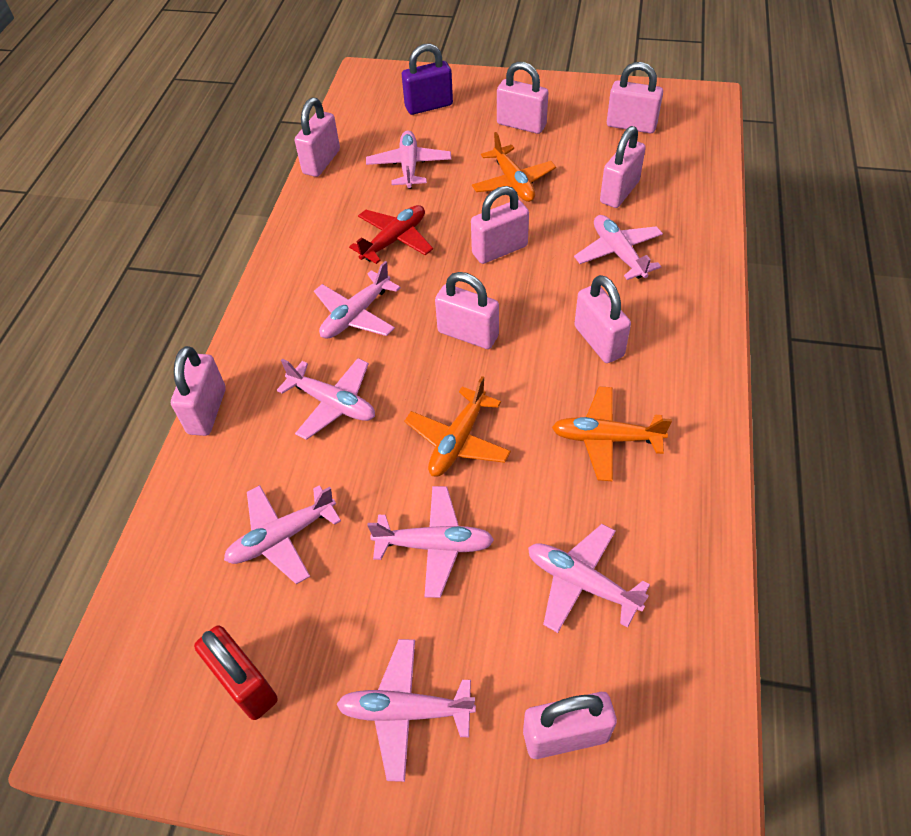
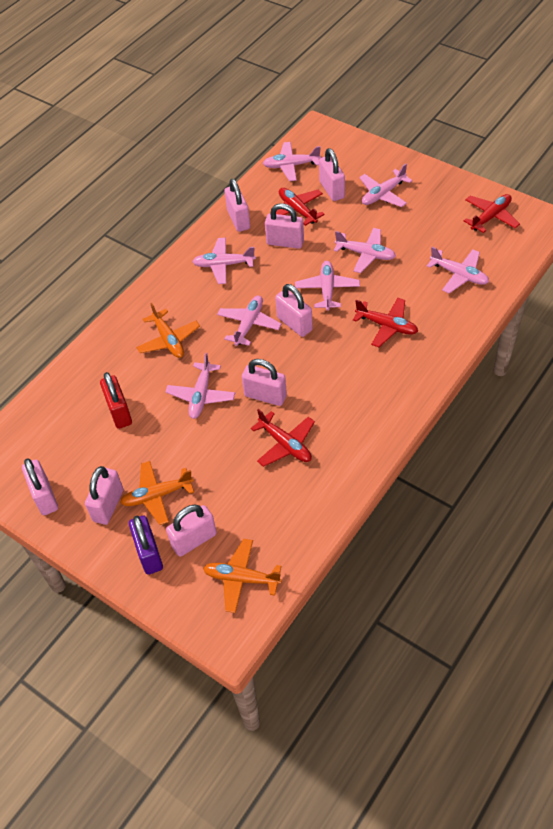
pink padlock: 9 -> 8
red plane: 1 -> 4

